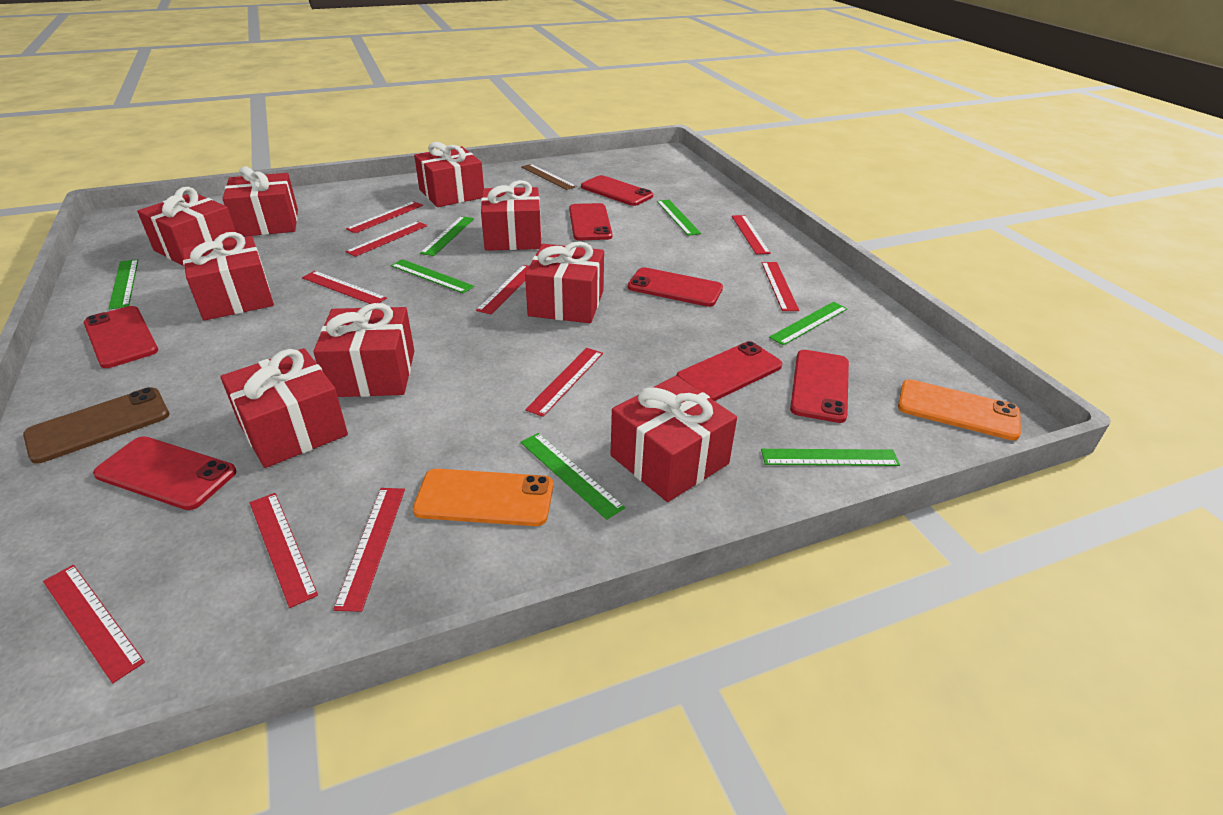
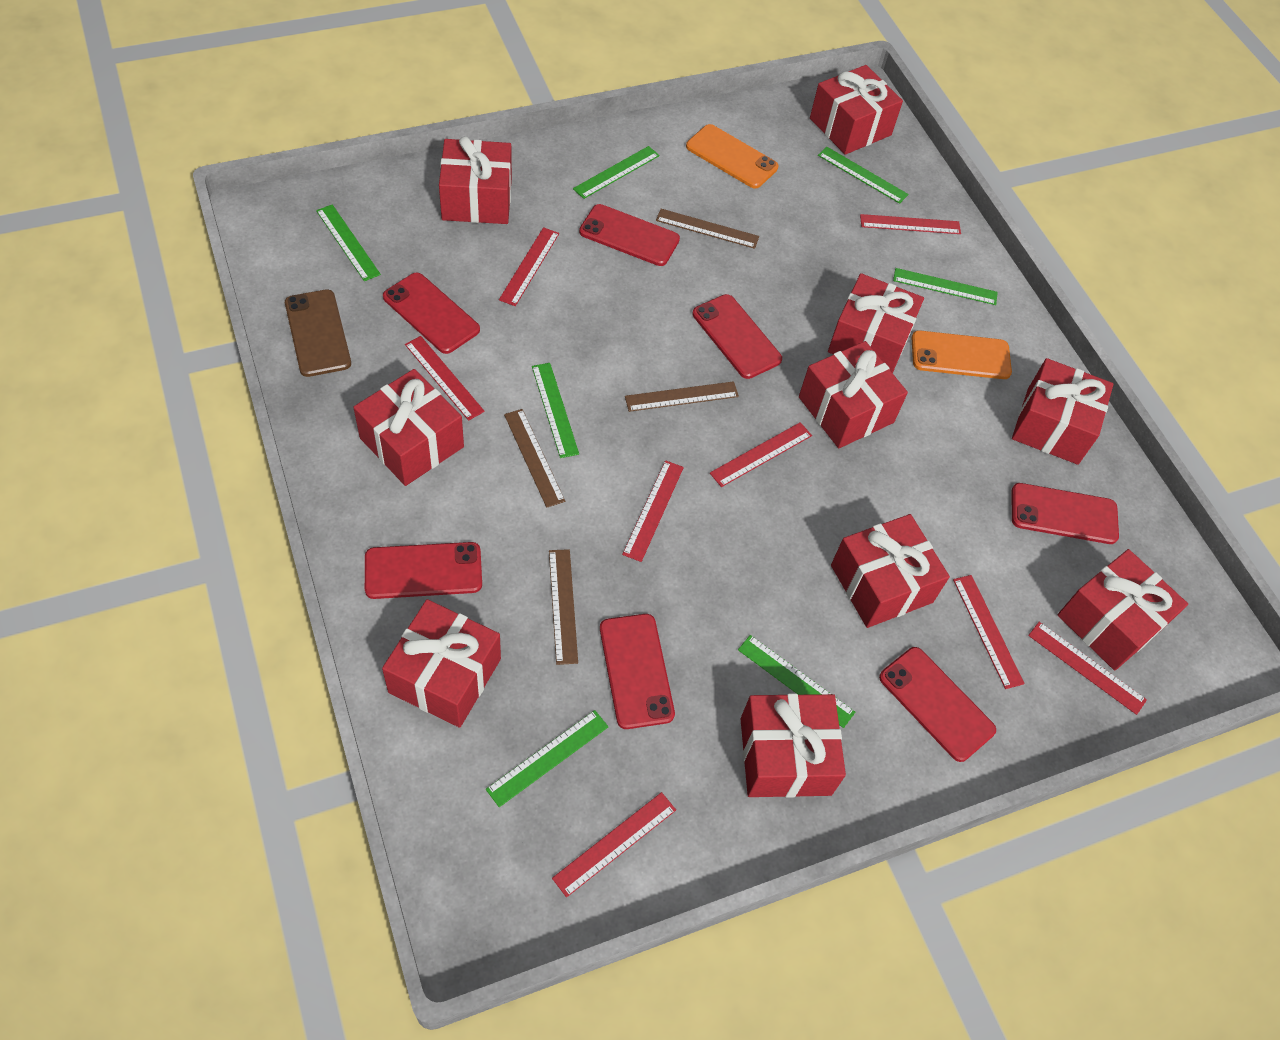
brown ruler: 1 -> 4
red gift: 9 -> 10
red ruler: 10 -> 8

